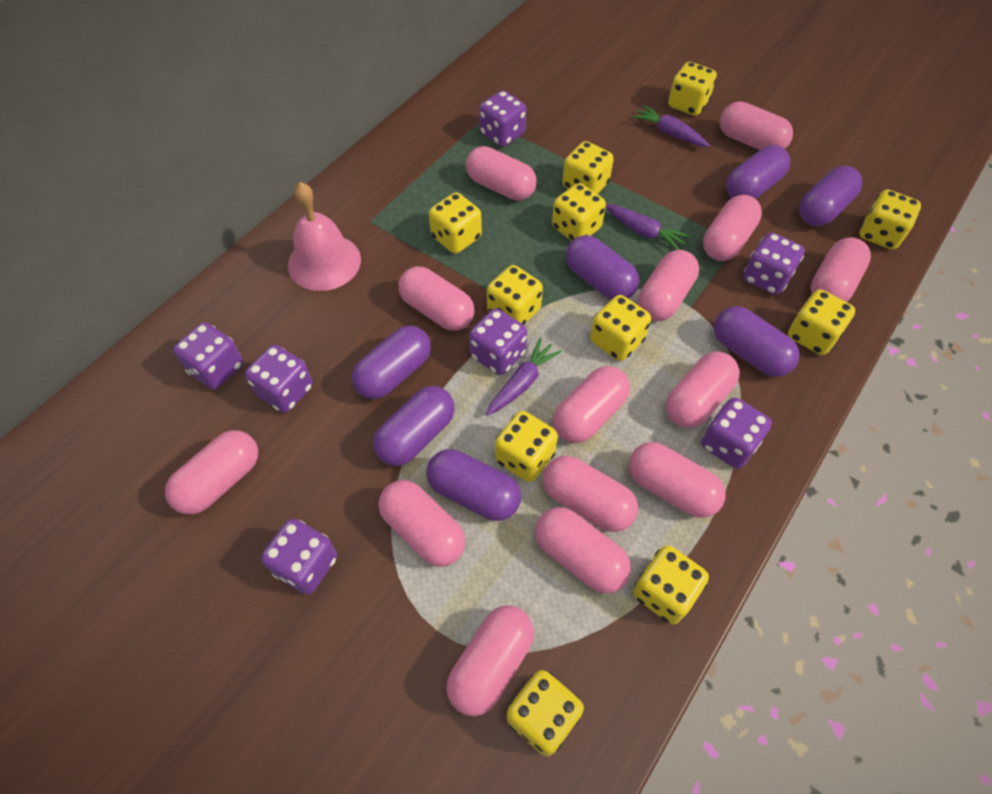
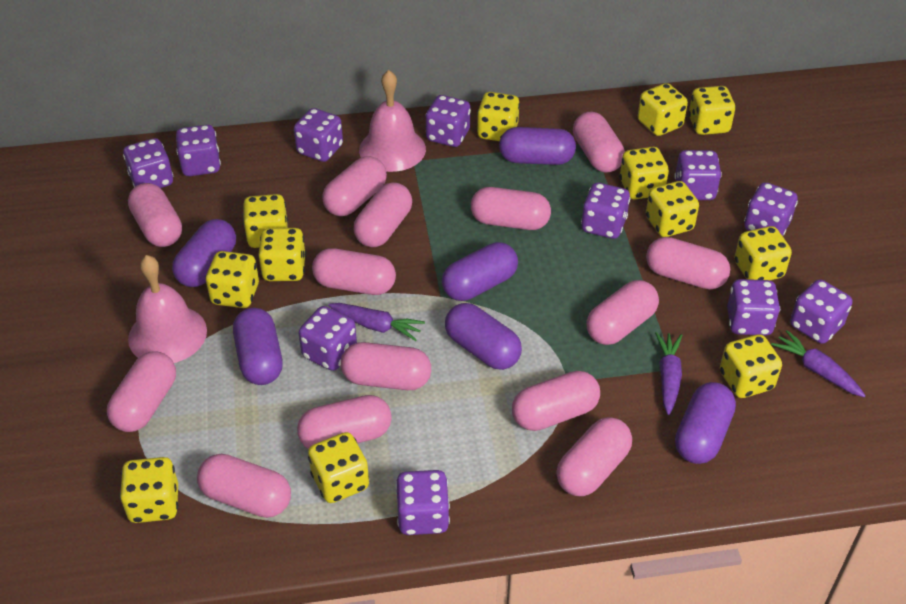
pink bell: 1 -> 2
purple capsule: 7 -> 6
purple dice: 7 -> 11
yellow dice: 11 -> 12

